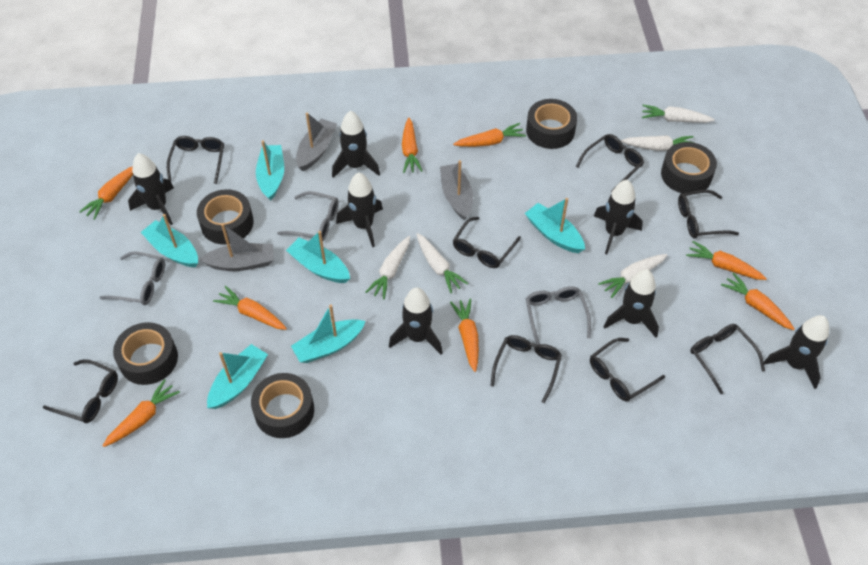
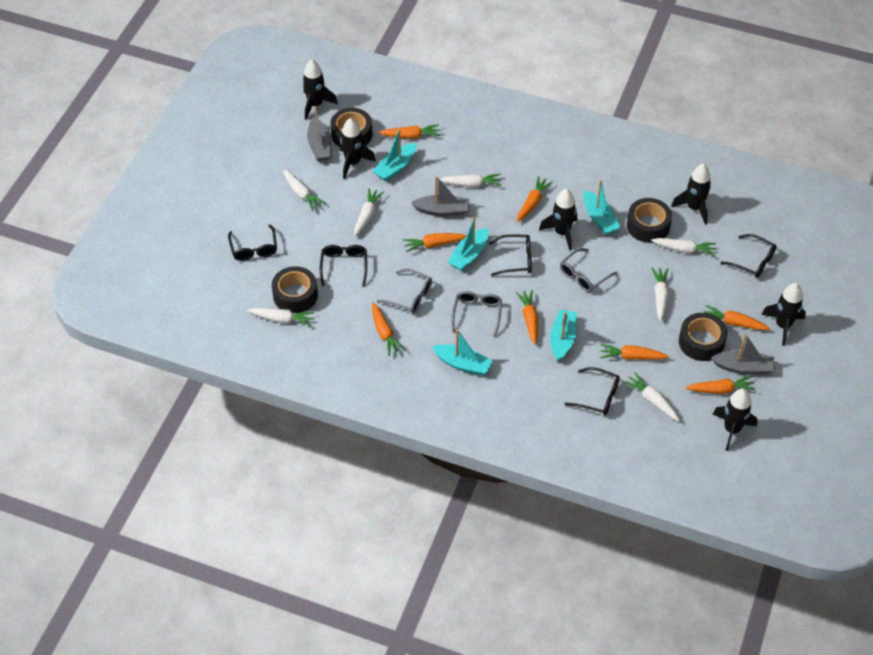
black glasses: 8 -> 5
black rocket: 7 -> 6
black tape: 5 -> 4
turquoise boat: 6 -> 5
white carrot: 5 -> 7

